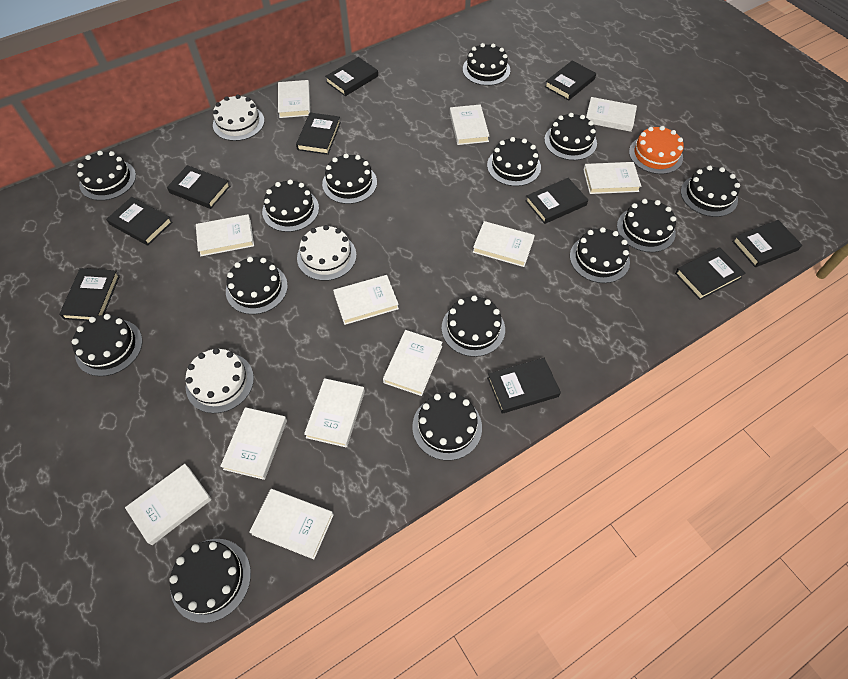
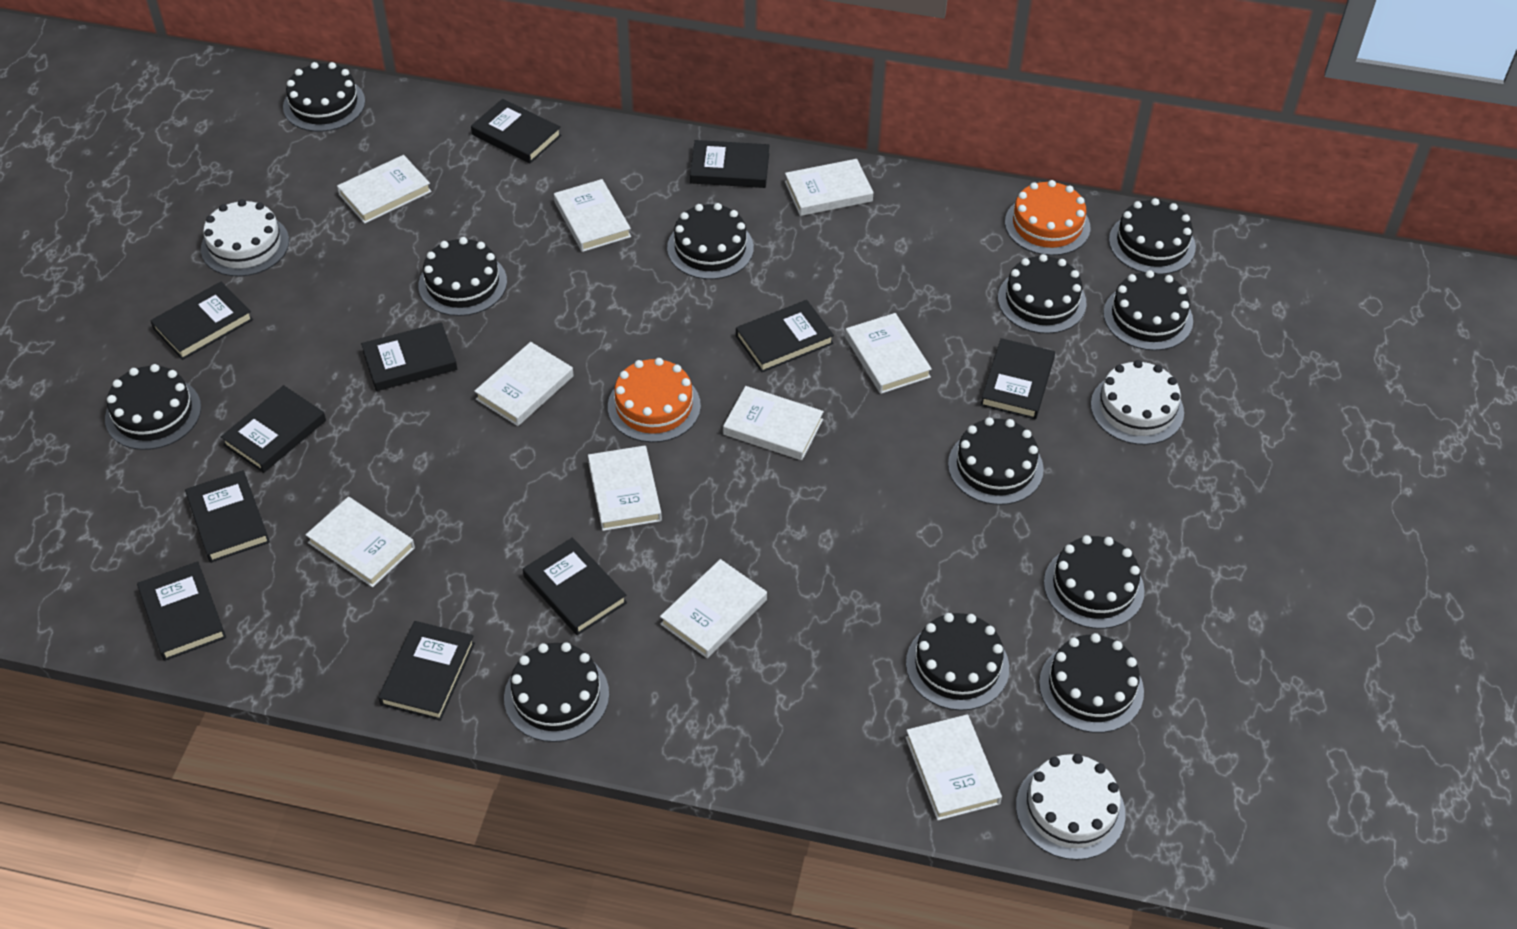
black book: 10 -> 11
black cake: 14 -> 12
orange cake: 1 -> 2
white book: 12 -> 10

